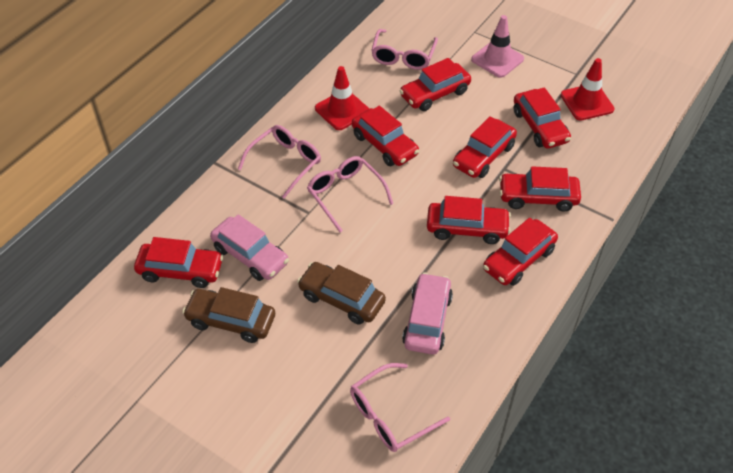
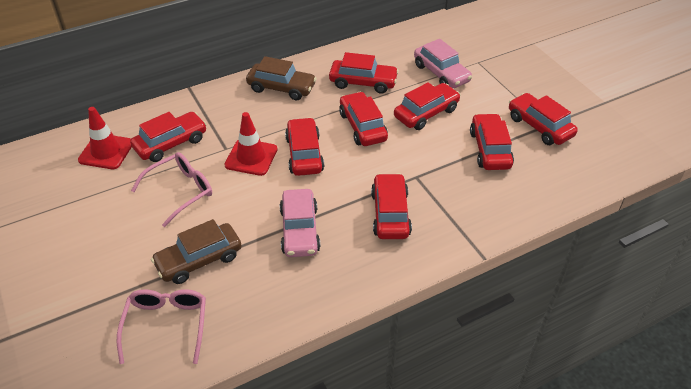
pink glasses: 4 -> 2
pink traffic cone: 1 -> 0

